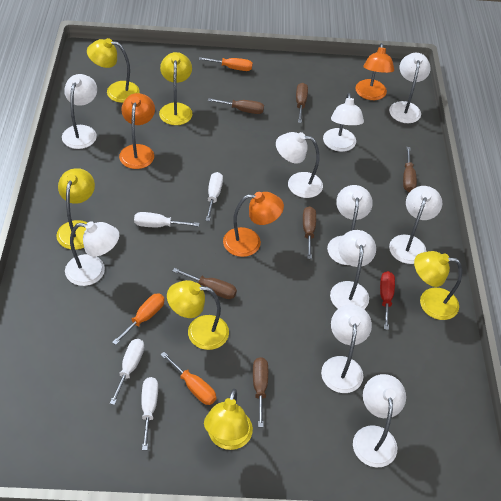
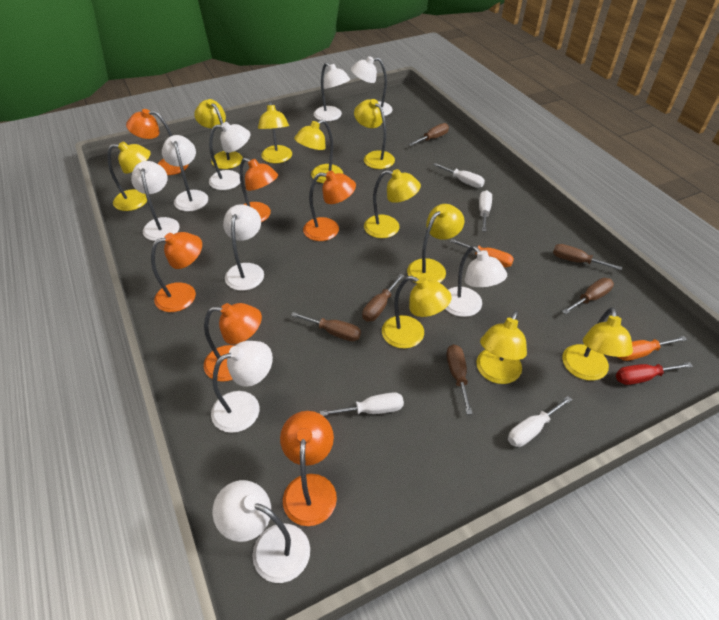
orange lamp: 3 -> 6
orange screwdriver: 3 -> 2
white lamp: 10 -> 9
yellow lamp: 6 -> 10

